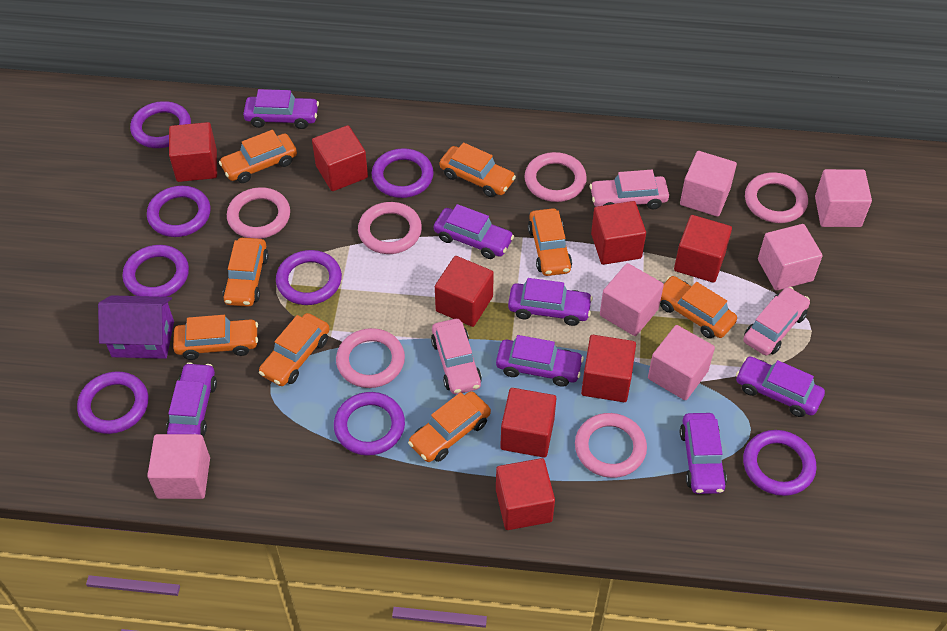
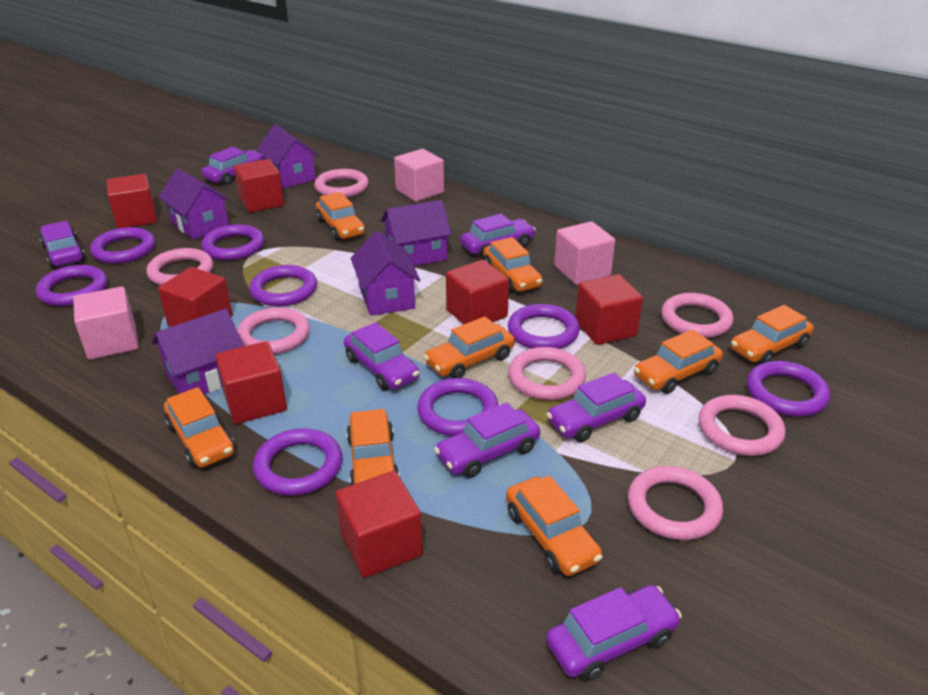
pink car: 3 -> 0
pink cube: 6 -> 3
pink ring: 6 -> 7
purple house: 1 -> 5
red cube: 8 -> 7

